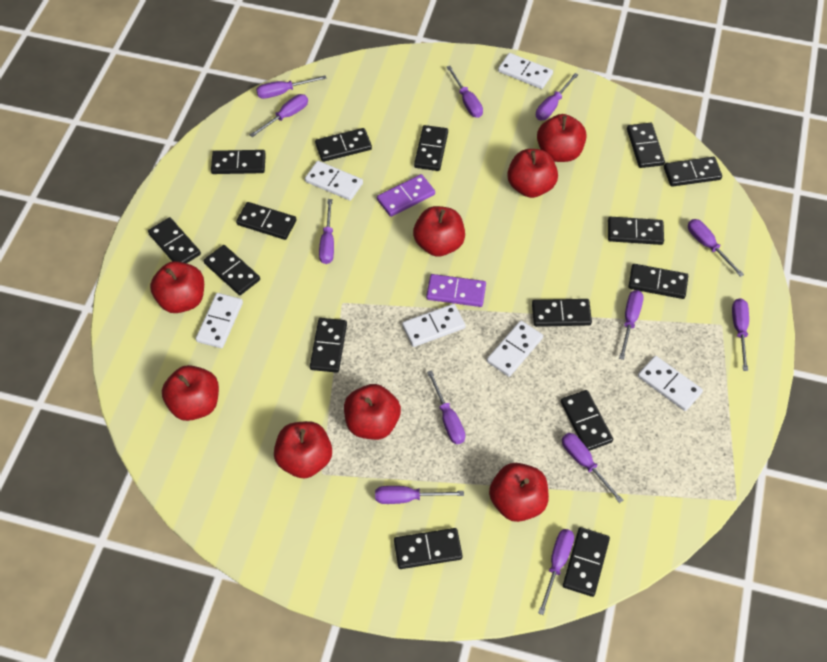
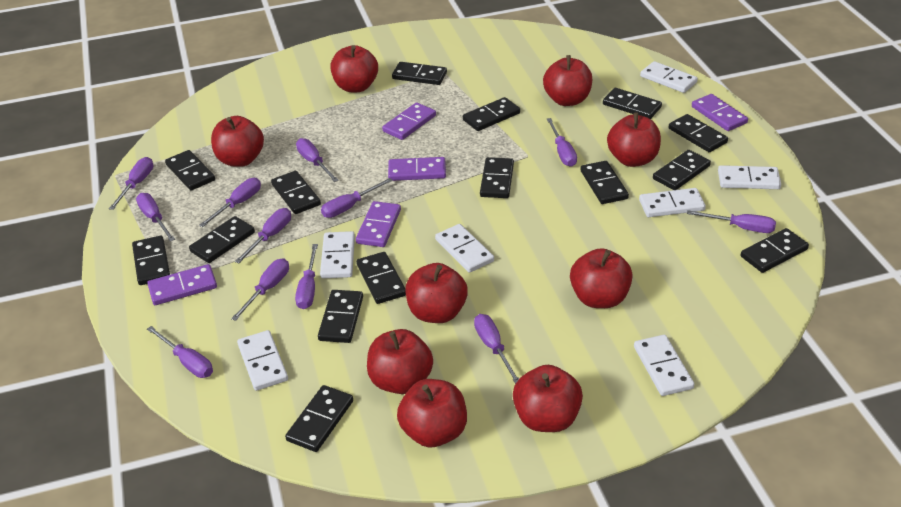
purple domino: 2 -> 5
red apple: 8 -> 9
white domino: 6 -> 7

